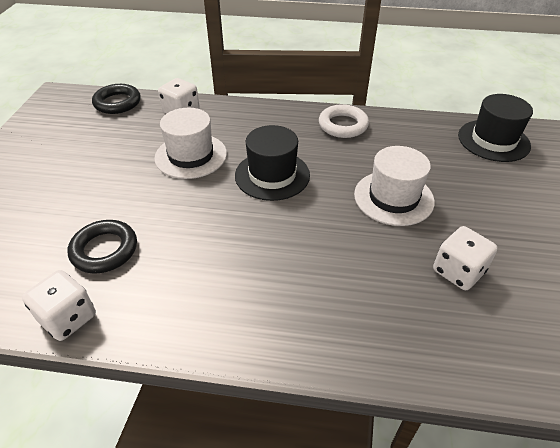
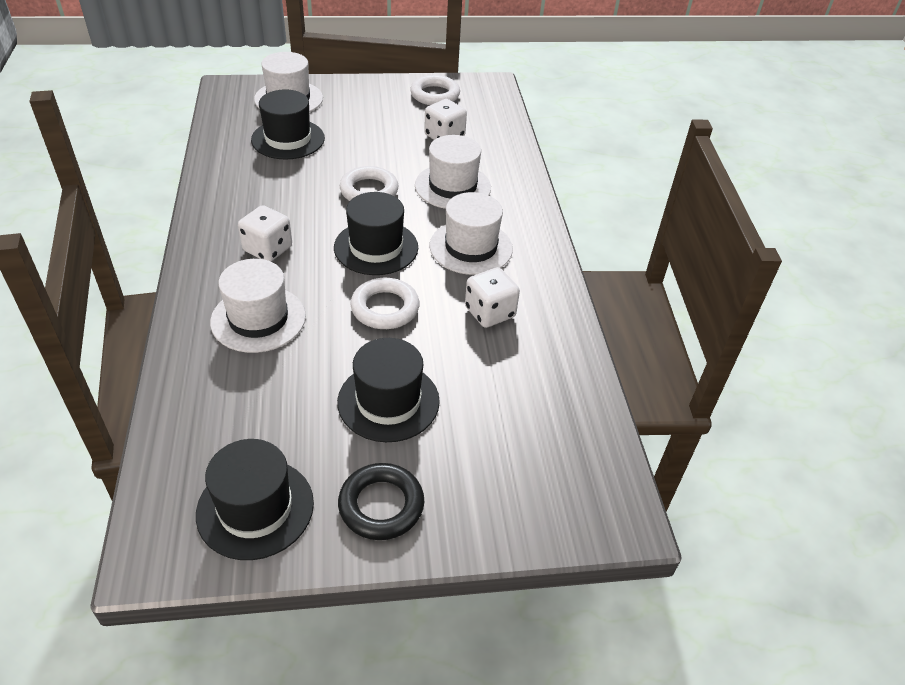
black hat: 2 -> 4
black ring: 2 -> 1
white hat: 2 -> 4
white ring: 1 -> 3

